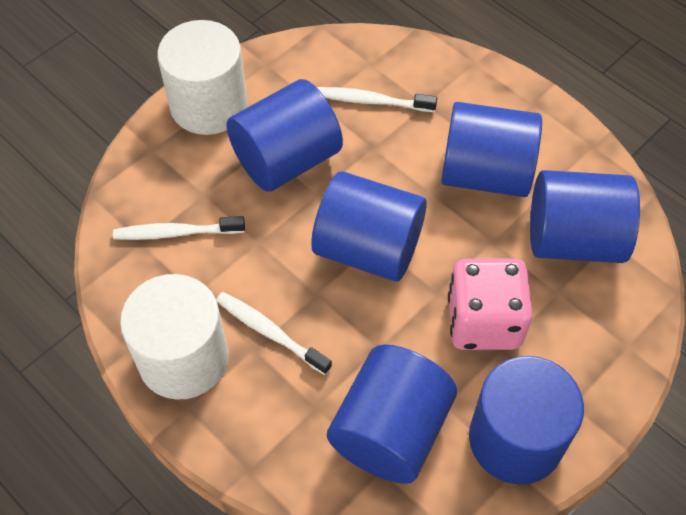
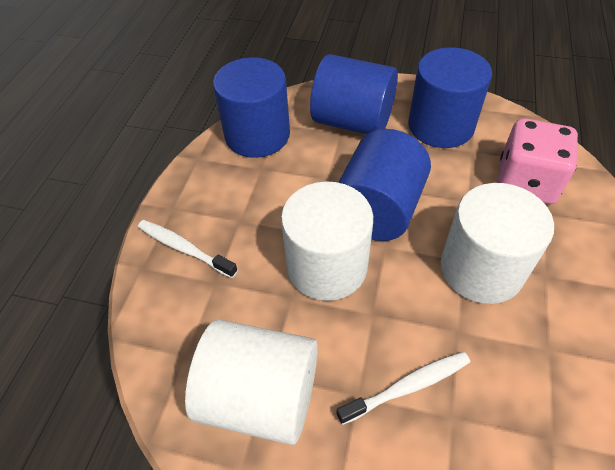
blue cylinder: 6 -> 4
white cylinder: 2 -> 3
white toothbrush: 3 -> 2

